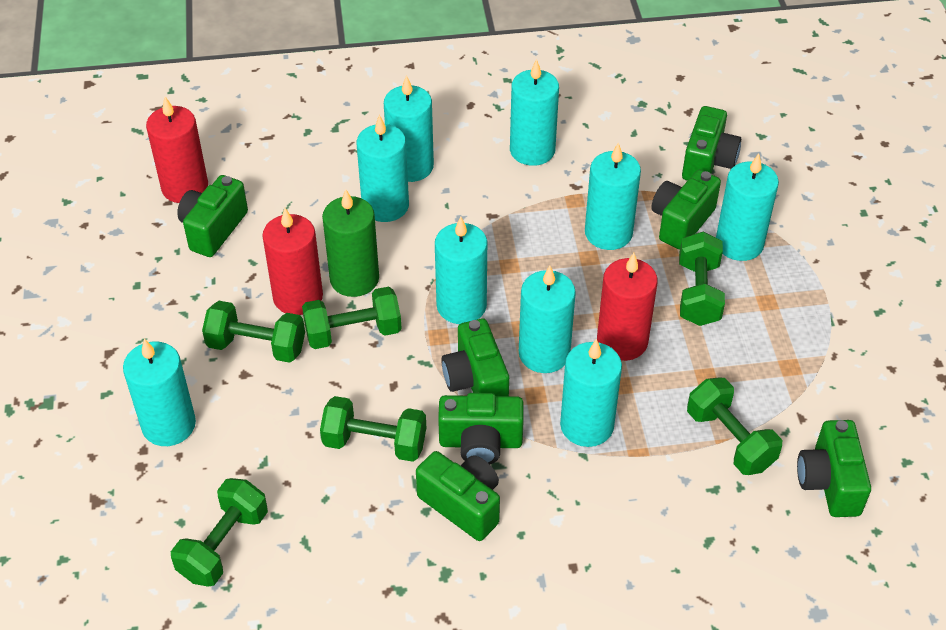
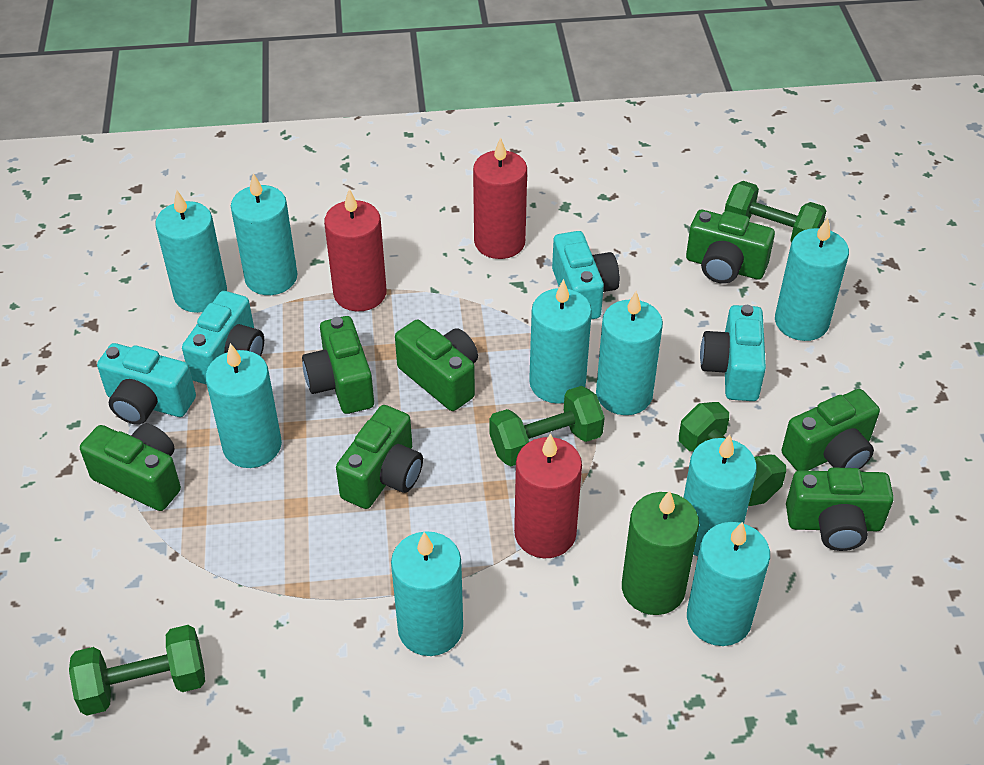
green dumbbell: 6 -> 4
turquoise camera: 0 -> 4

